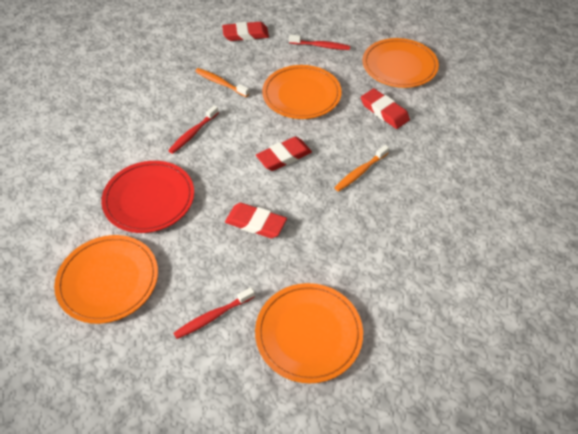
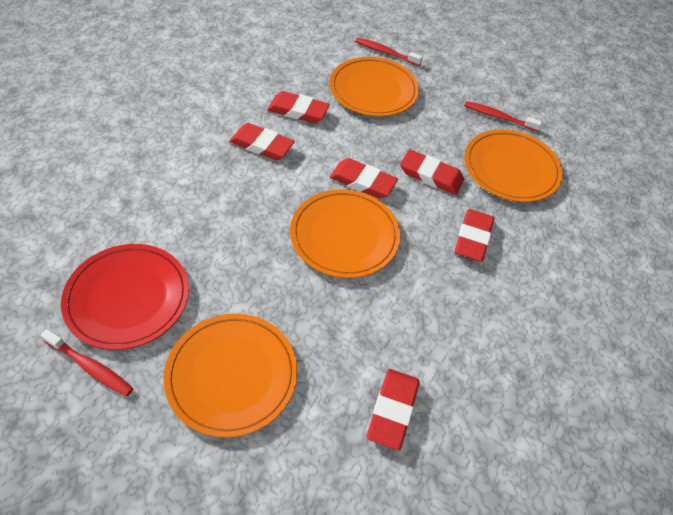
orange toothbrush: 2 -> 0
red eraser: 4 -> 6

